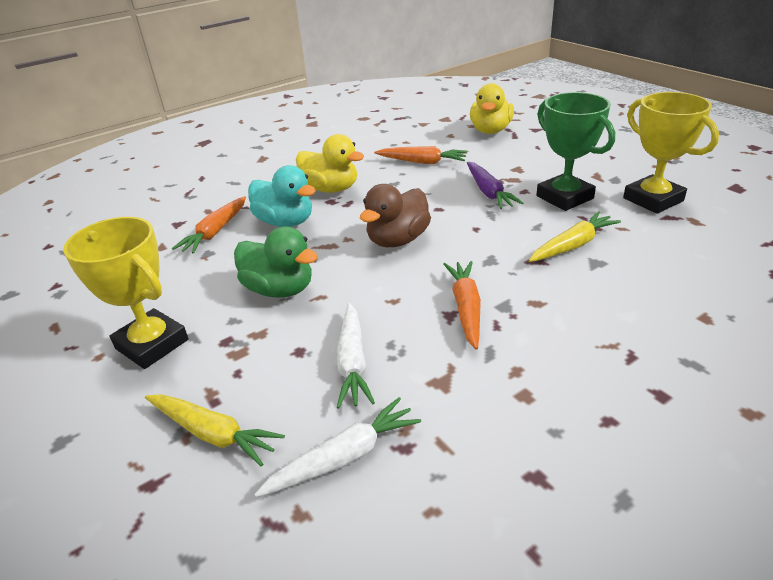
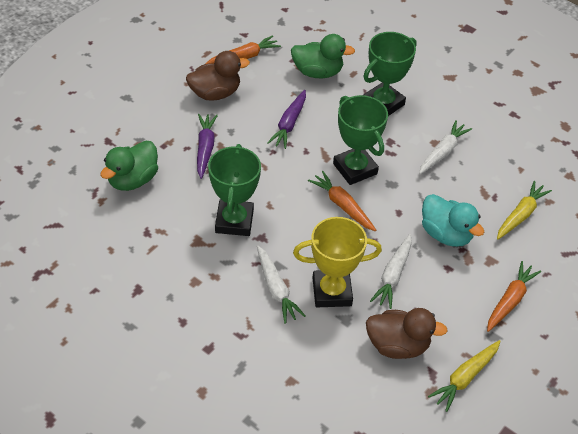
brown duck: 1 -> 2
green duck: 1 -> 2
green trophy: 1 -> 3
purple carrot: 1 -> 2
white carrot: 2 -> 3
yellow duck: 2 -> 0
yellow trophy: 2 -> 1

